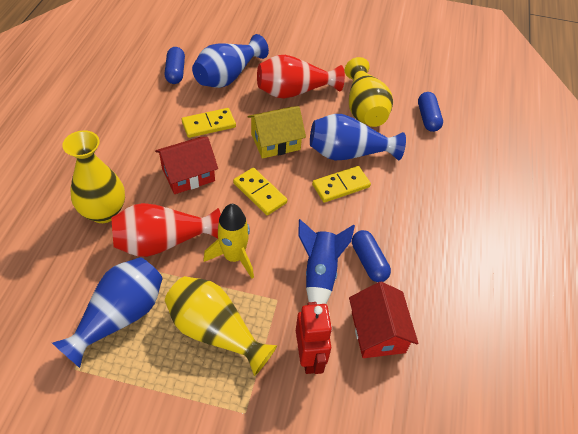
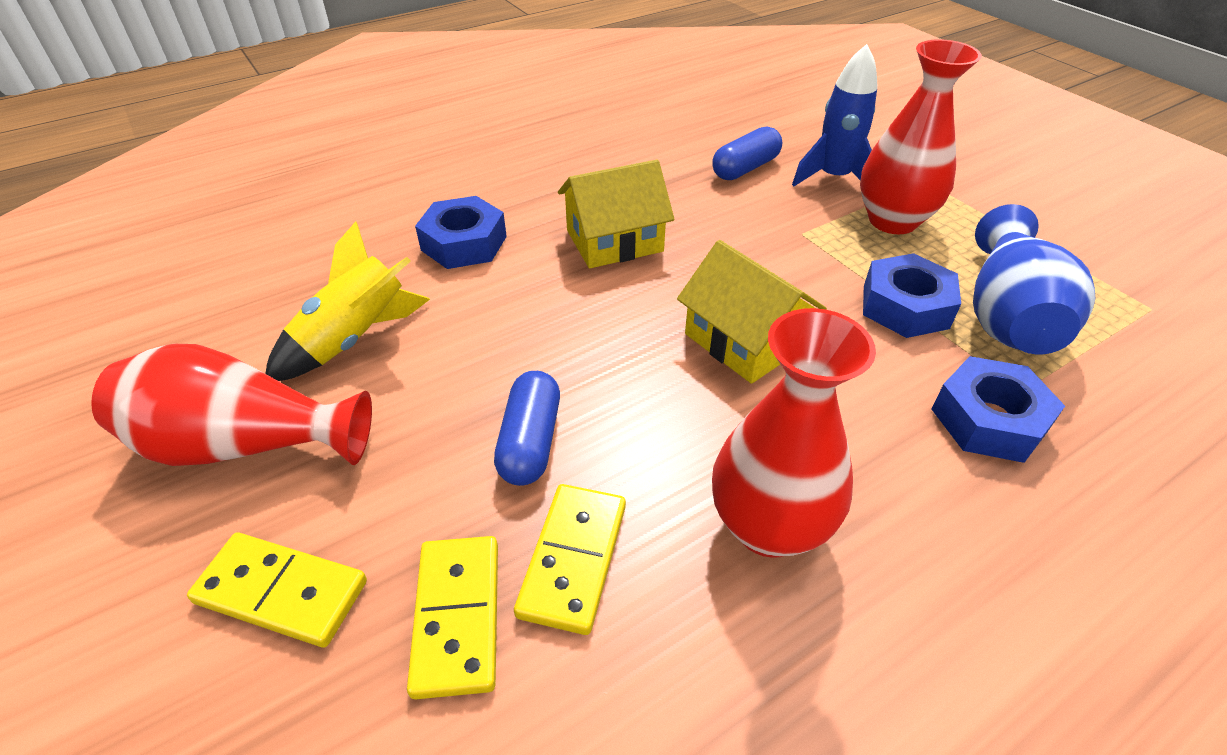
blue capsule: 3 -> 2
blue nut: 0 -> 3
blue vase: 3 -> 1
red house: 2 -> 0
red robot: 1 -> 0
red vase: 2 -> 3
yellow house: 1 -> 2
yellow vase: 3 -> 0

